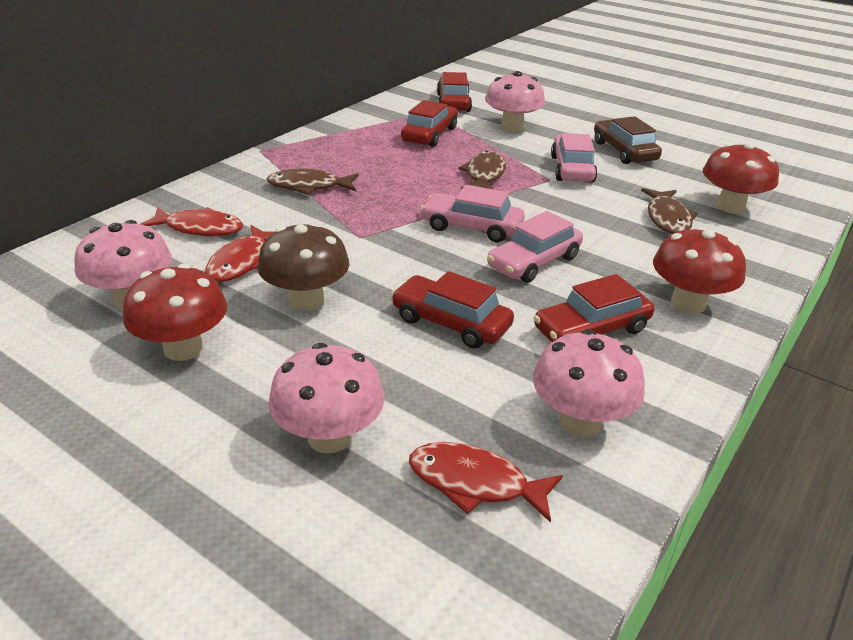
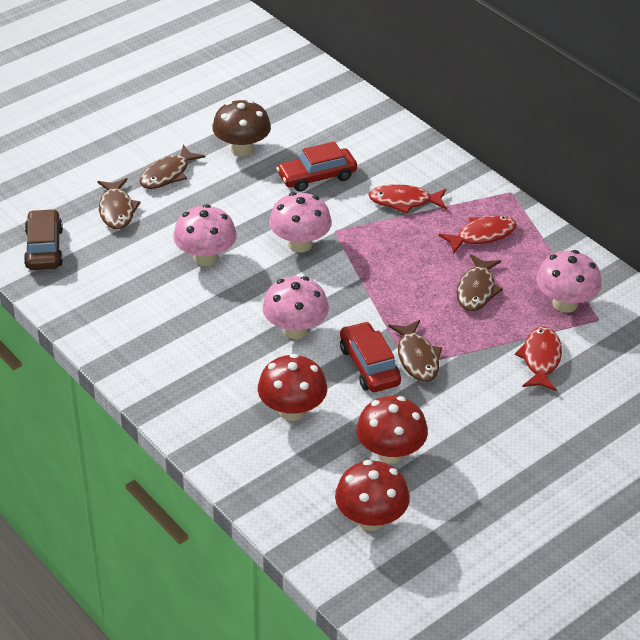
brown fish: 3 -> 4
pink car: 3 -> 0
red car: 4 -> 2

